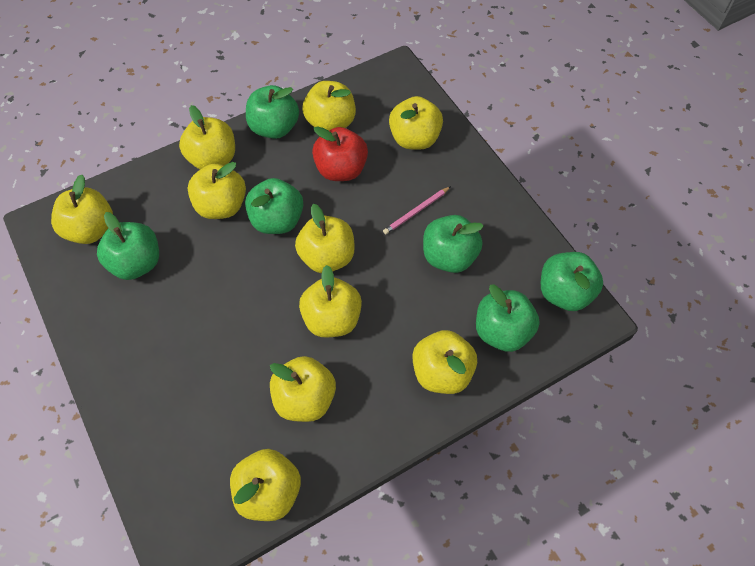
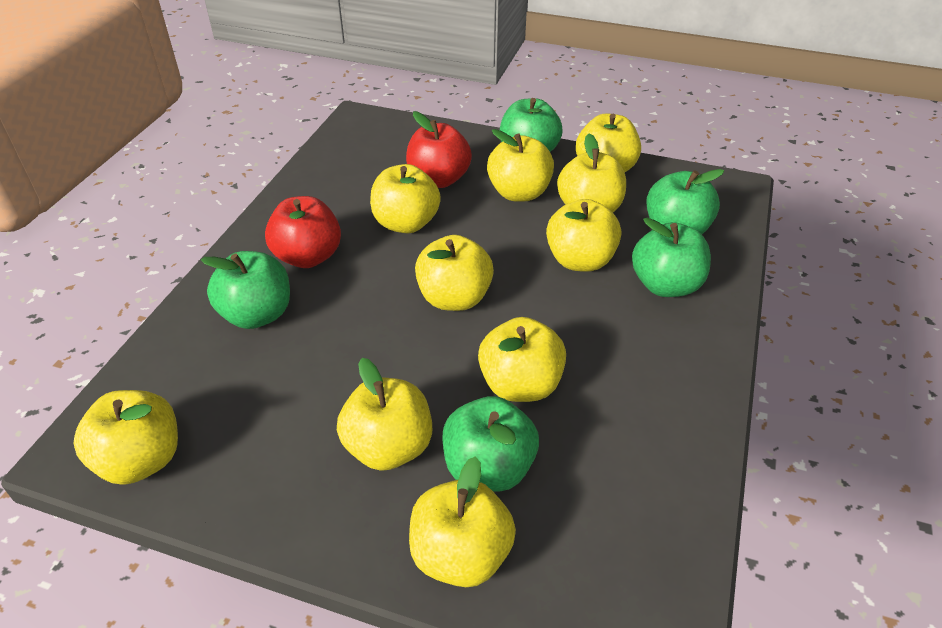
green apple: 6 -> 5
pink pencil: 1 -> 0
red apple: 1 -> 2

